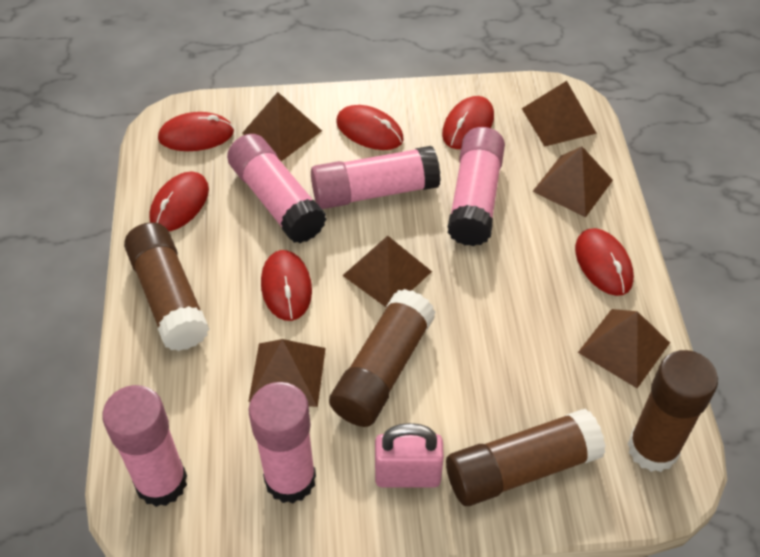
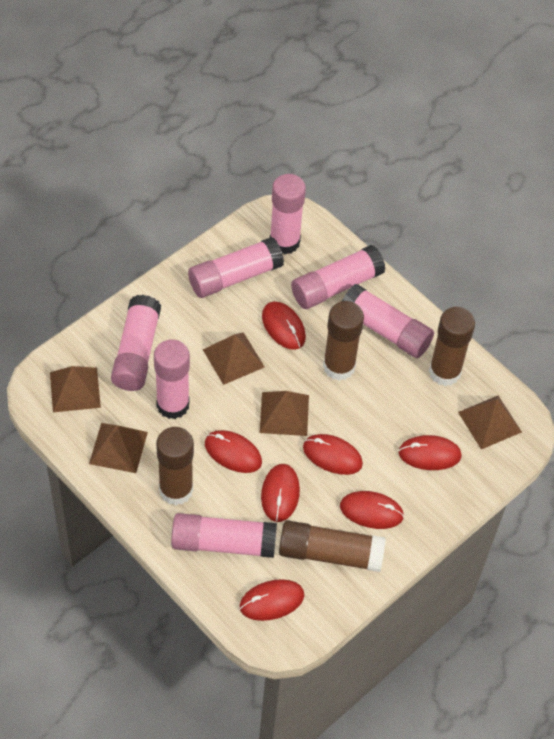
brown pyramid: 6 -> 5
pink glue stick: 5 -> 7
pink padlock: 1 -> 0
red mouse: 6 -> 7

